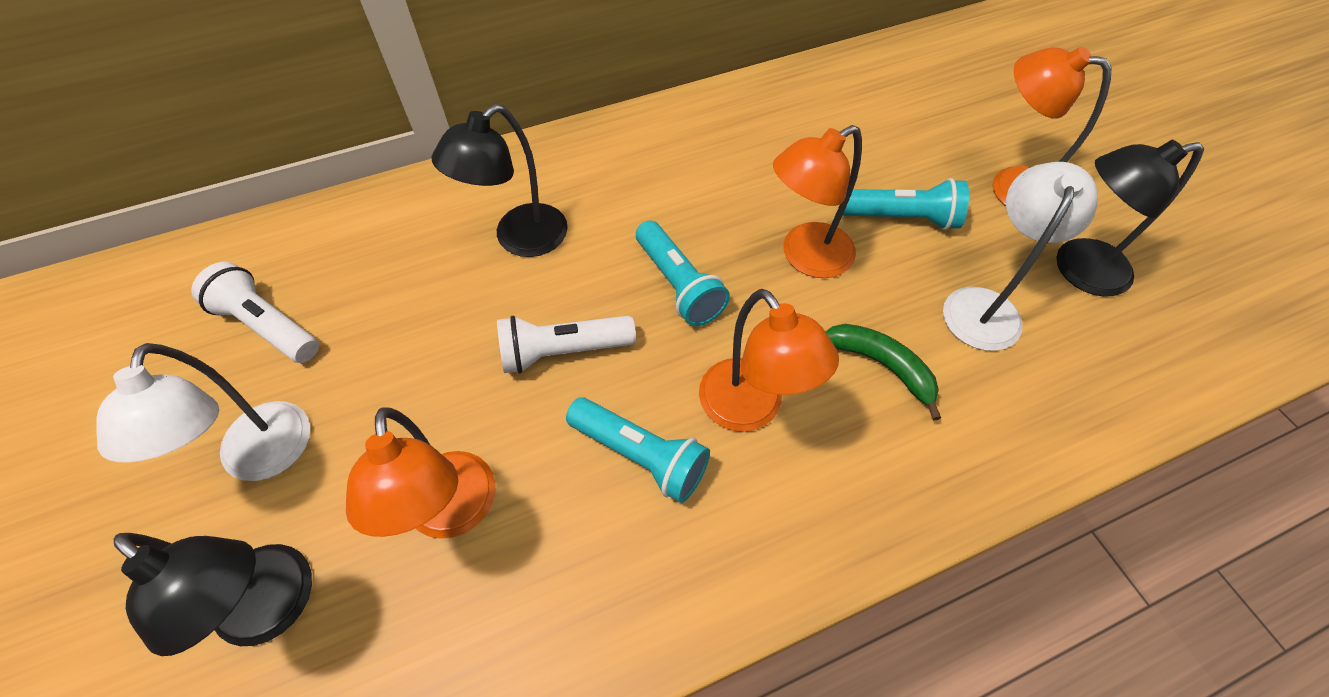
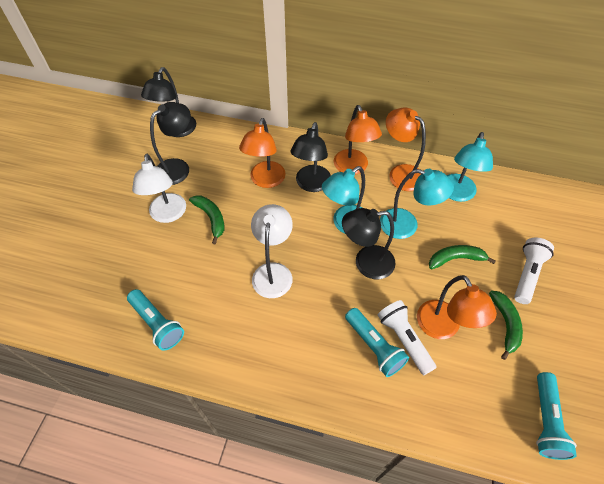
black lamp: 3 -> 4
green banana: 1 -> 3
turquoise lamp: 0 -> 3

